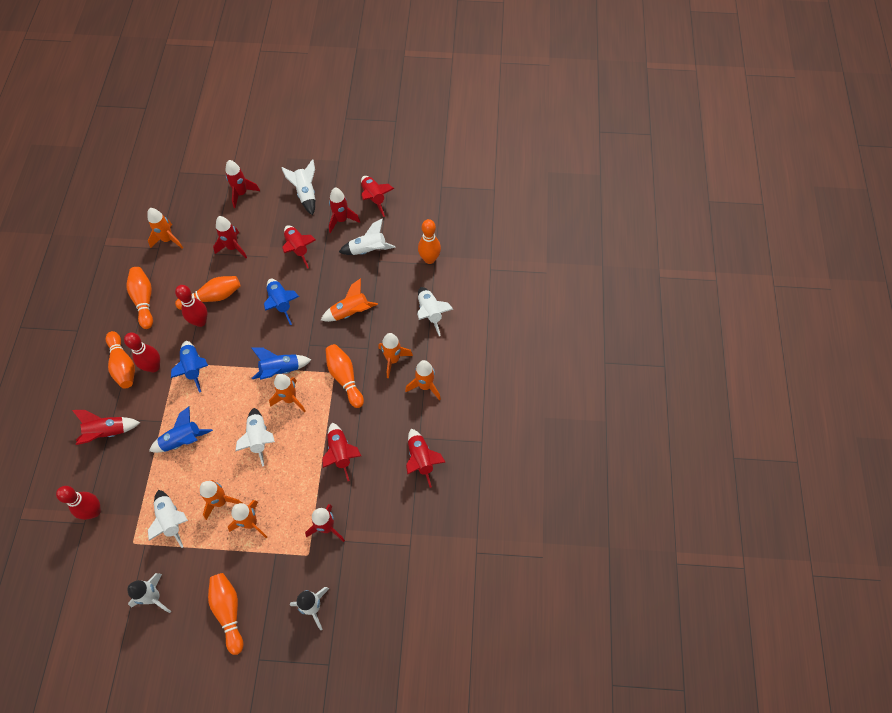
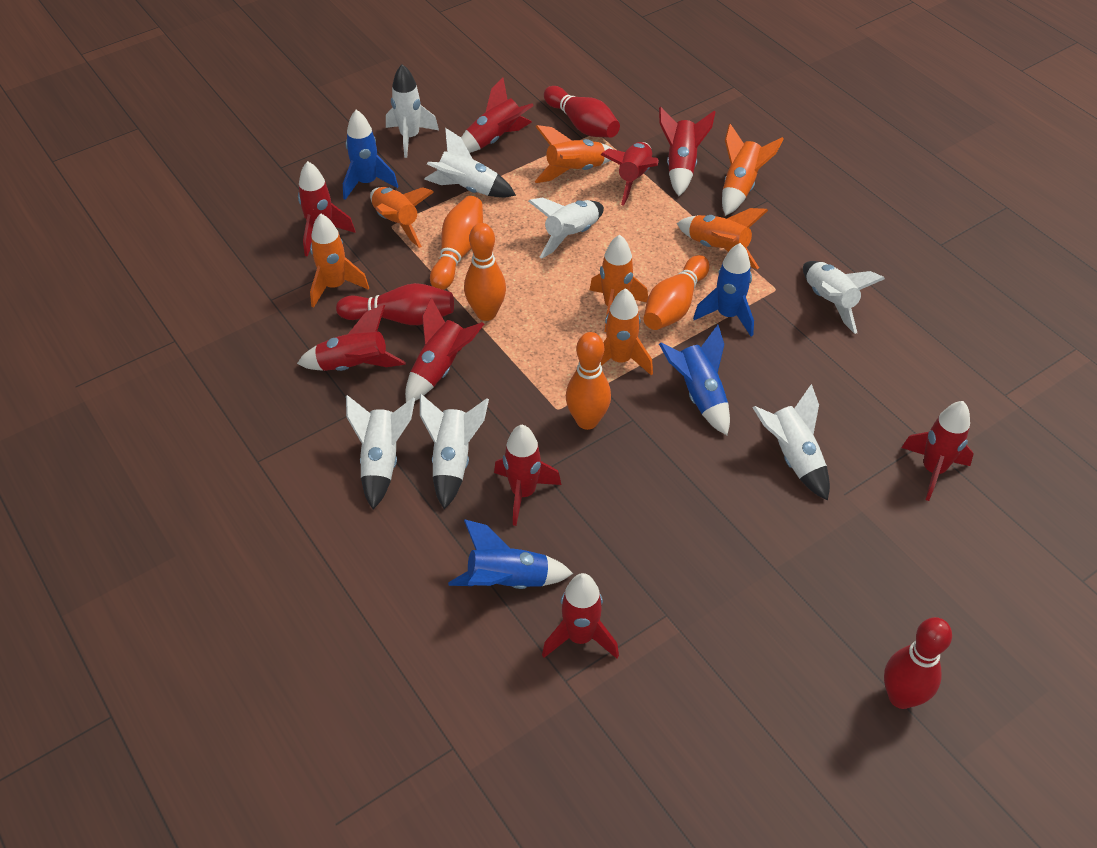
orange bowling pin: 6 -> 4

